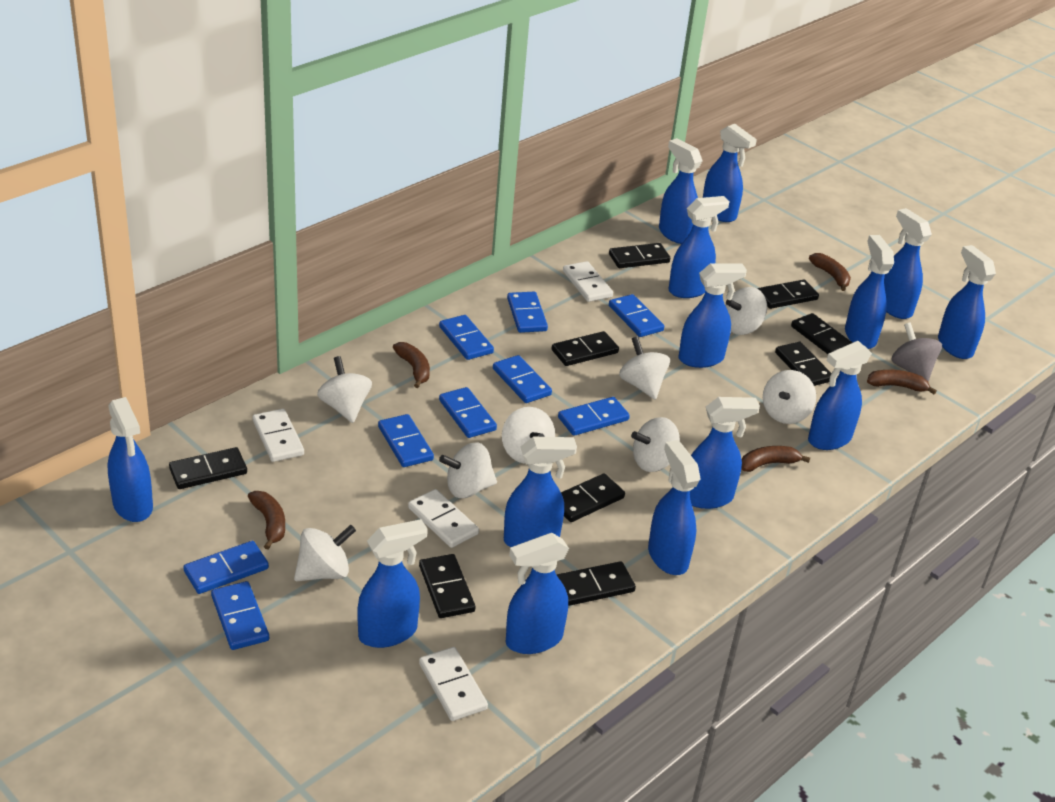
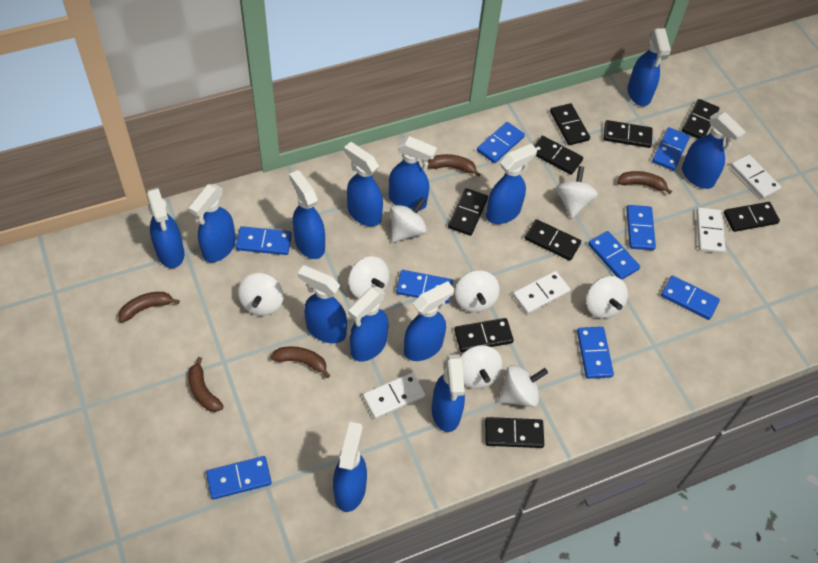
blue spray bottle: 14 -> 13
grey spinning top: 1 -> 0

